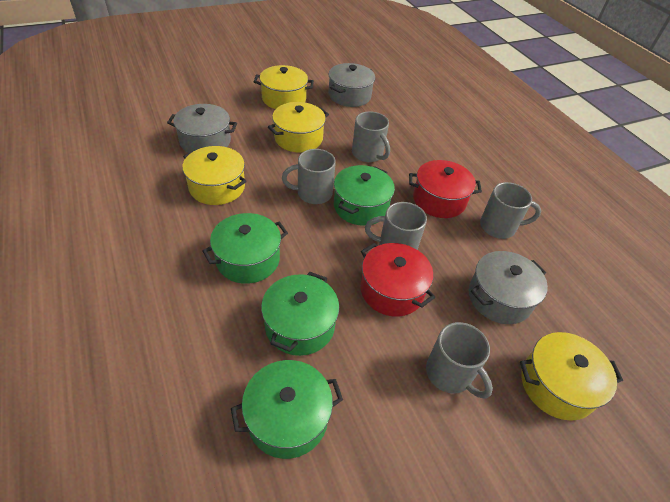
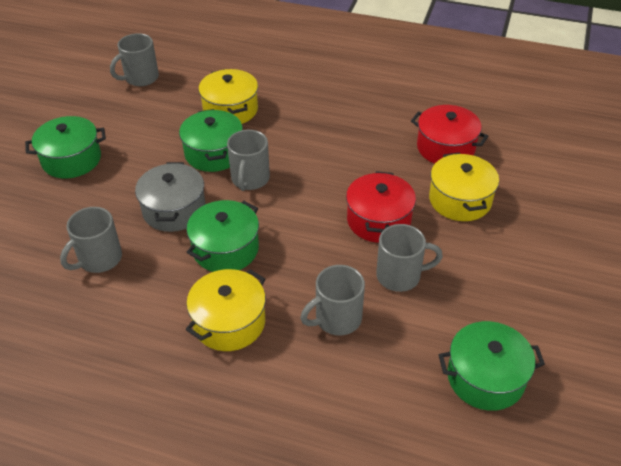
grey pot: 3 -> 1
yellow pot: 4 -> 3

